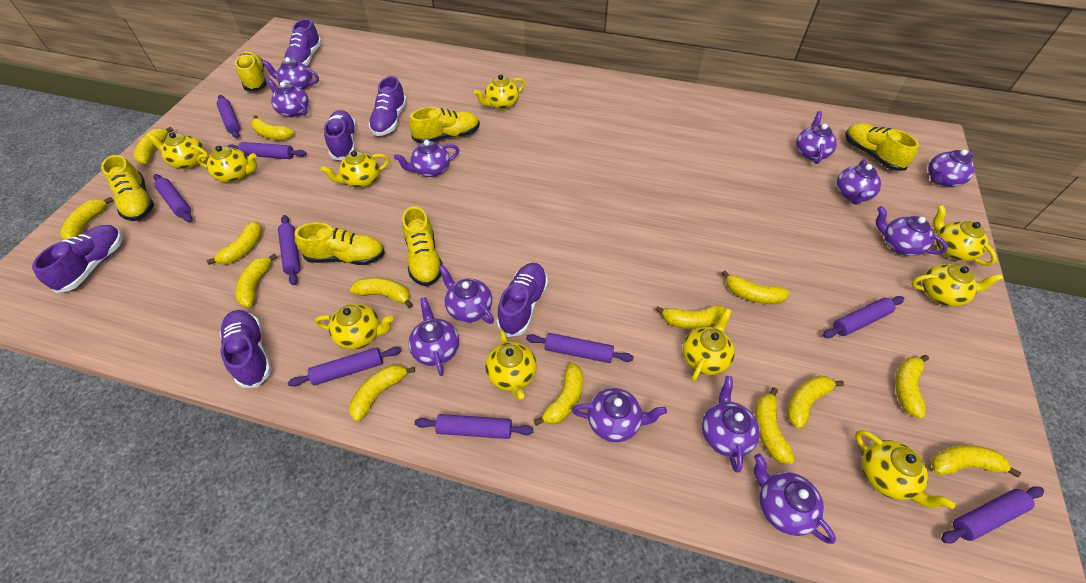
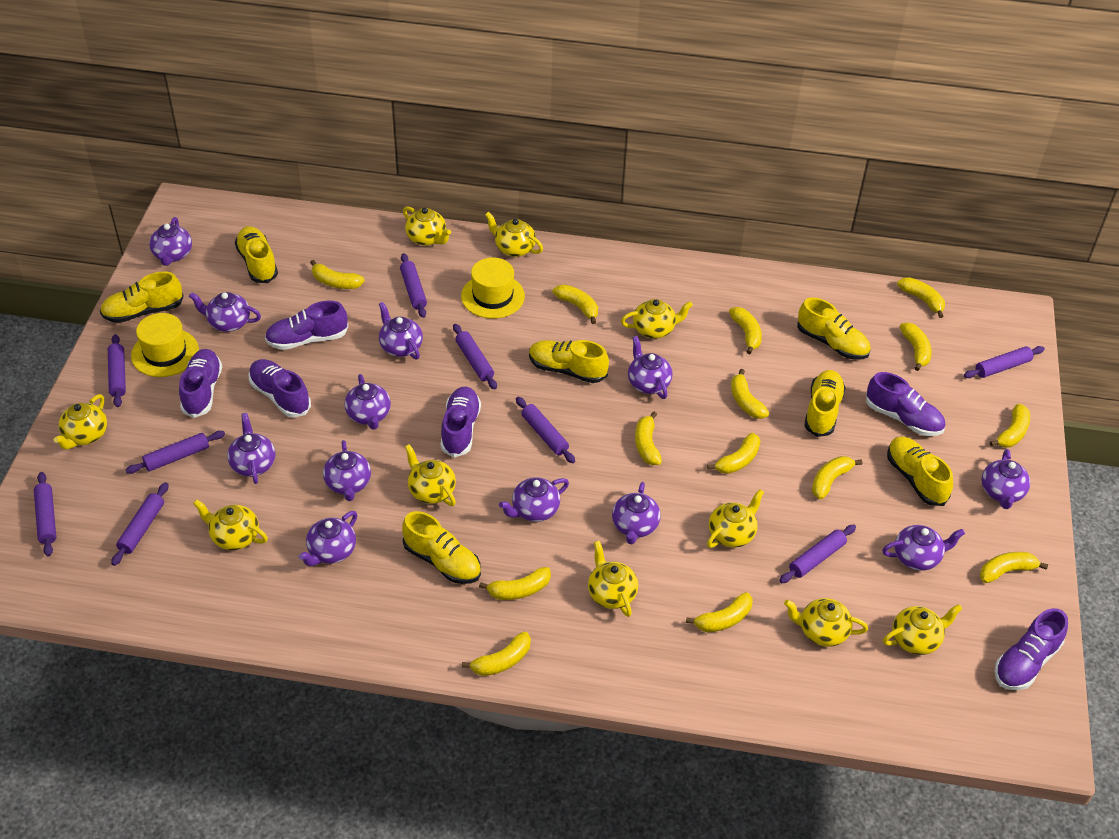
yellow hat: 0 -> 2
yellow shoe: 6 -> 7

